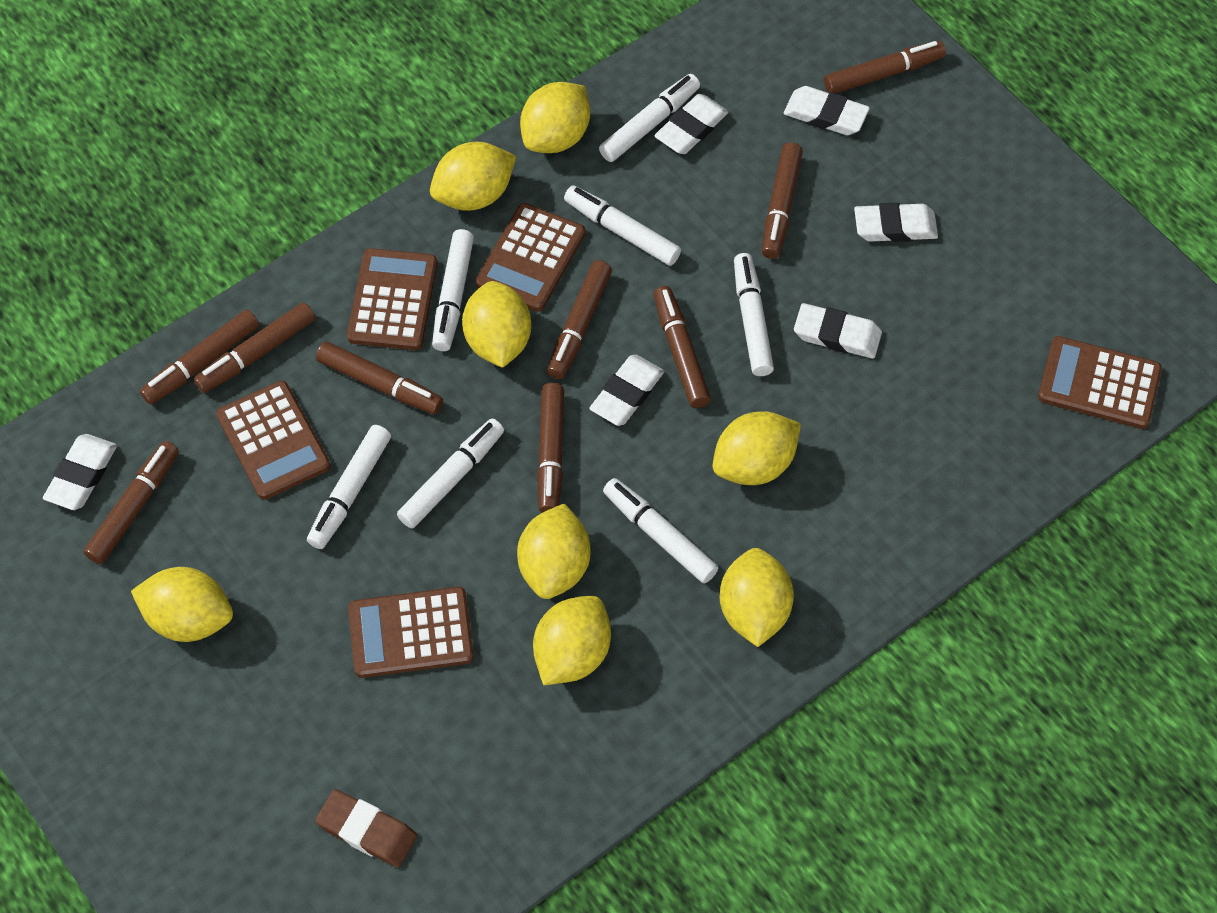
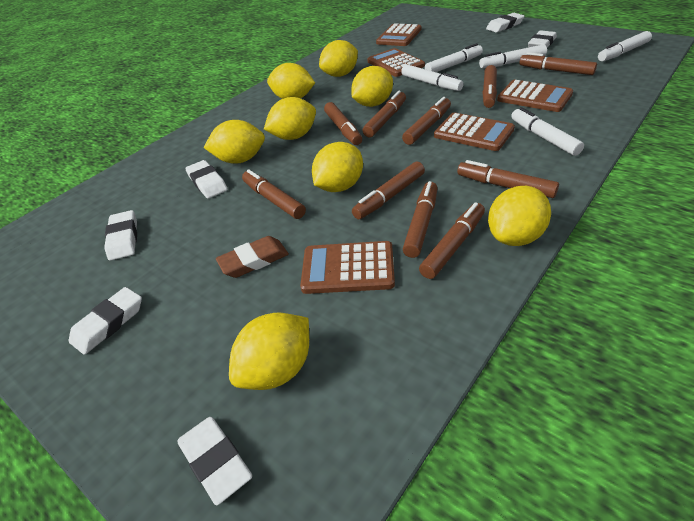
brown marker: 9 -> 10
white marker: 7 -> 5

